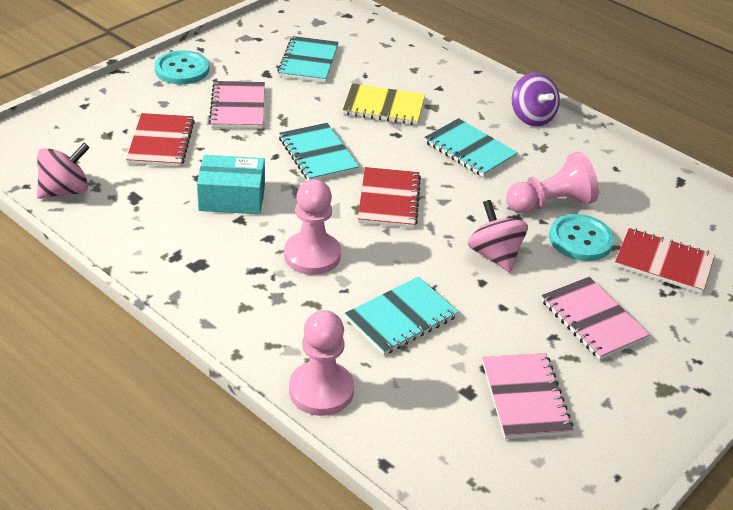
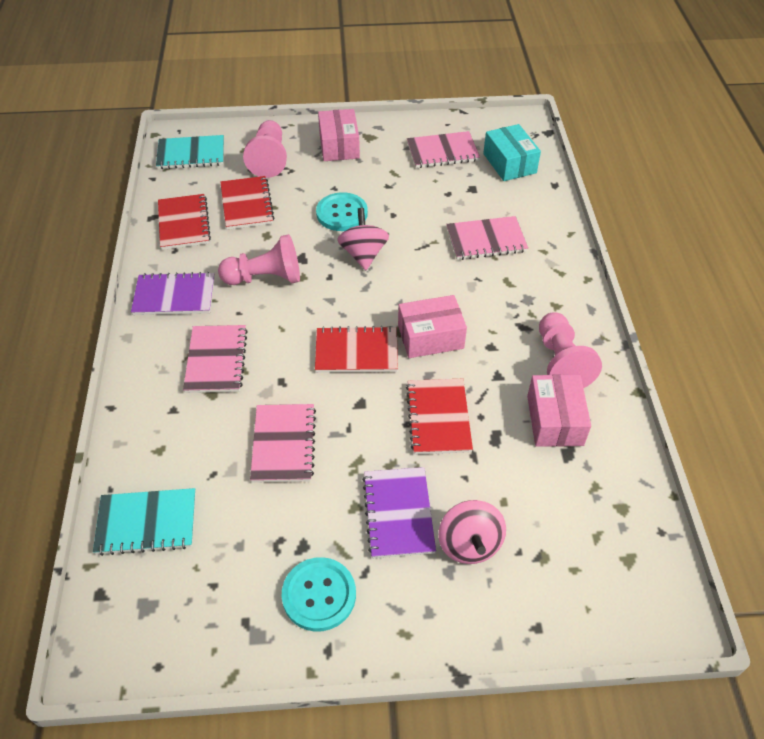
pink box: 0 -> 3
pink notebook: 3 -> 4
purple notebook: 0 -> 2
purple spinning top: 1 -> 0
red notebook: 3 -> 4
turquoise notebook: 4 -> 2
yellow notebook: 1 -> 0

